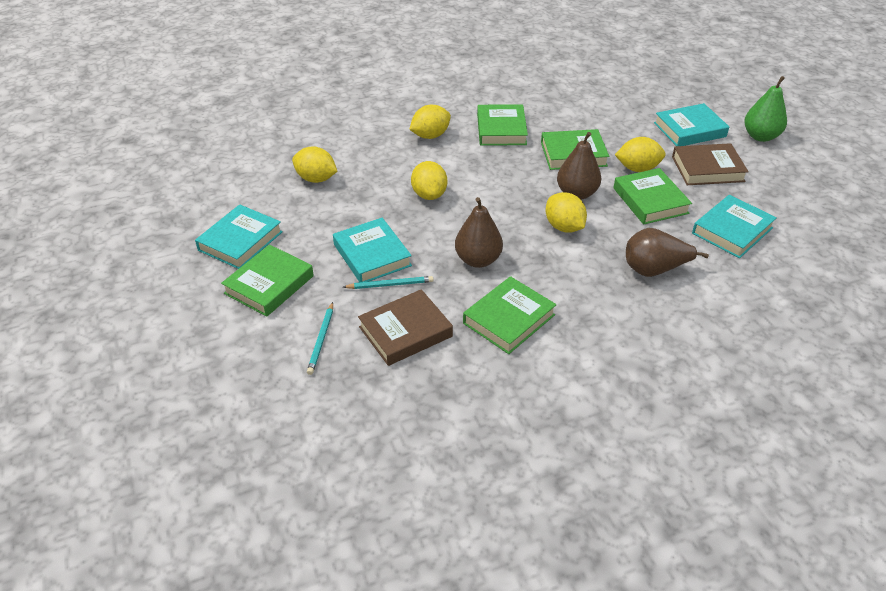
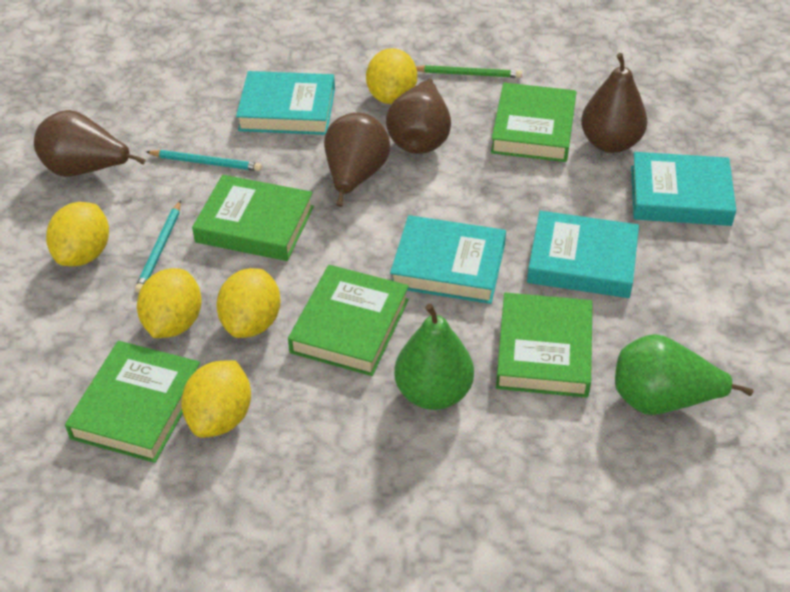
brown book: 2 -> 0
brown pear: 3 -> 4
green pear: 1 -> 2
green pencil: 0 -> 1

